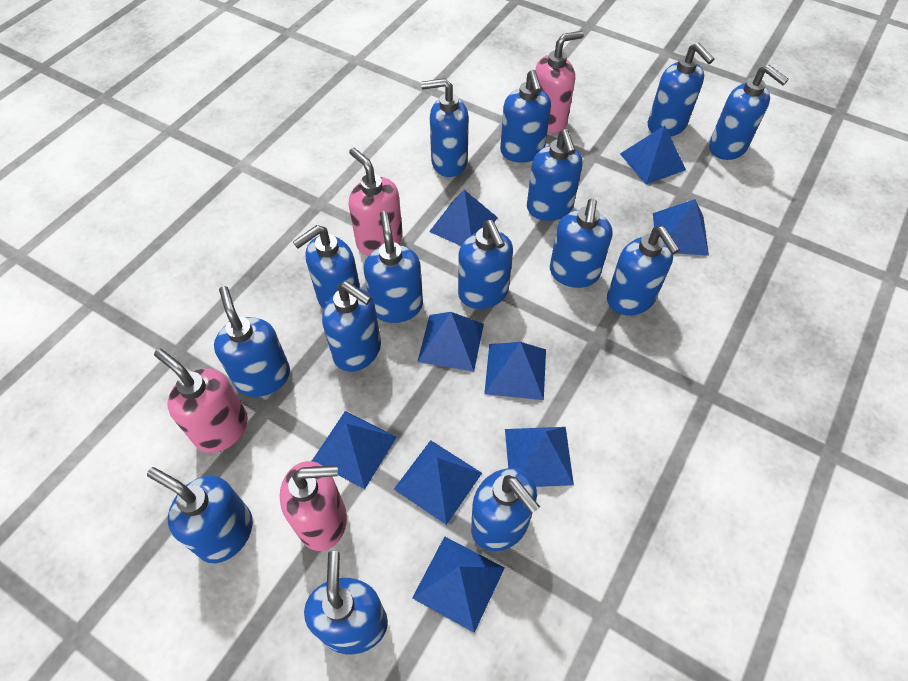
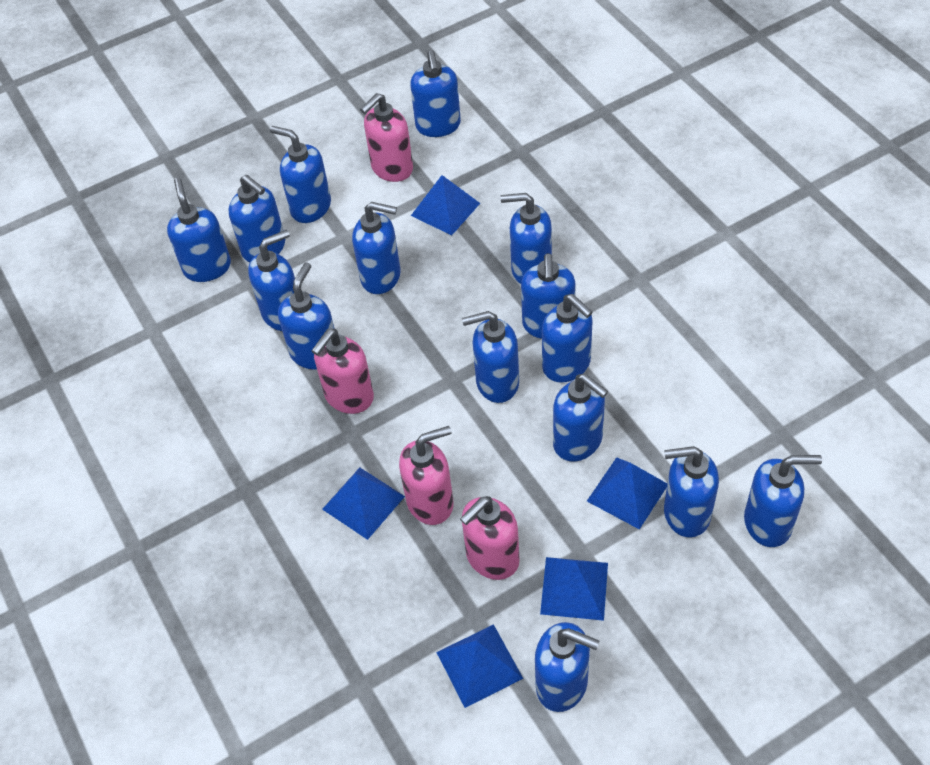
blue pyramid: 9 -> 5

